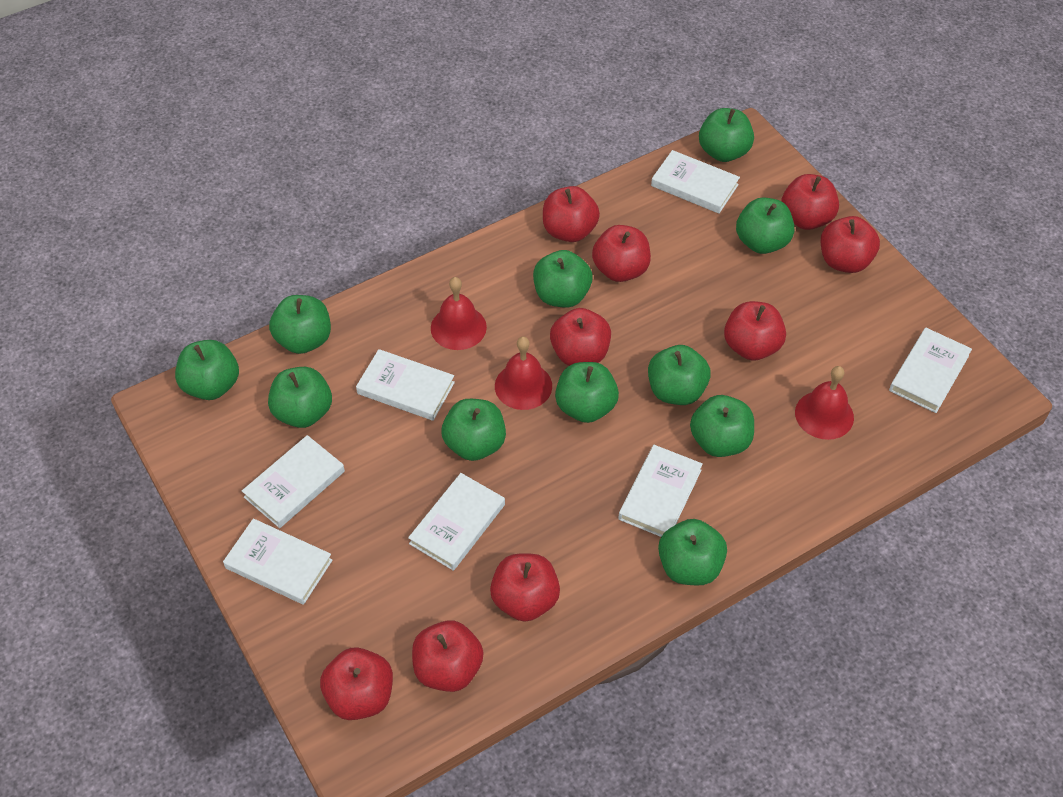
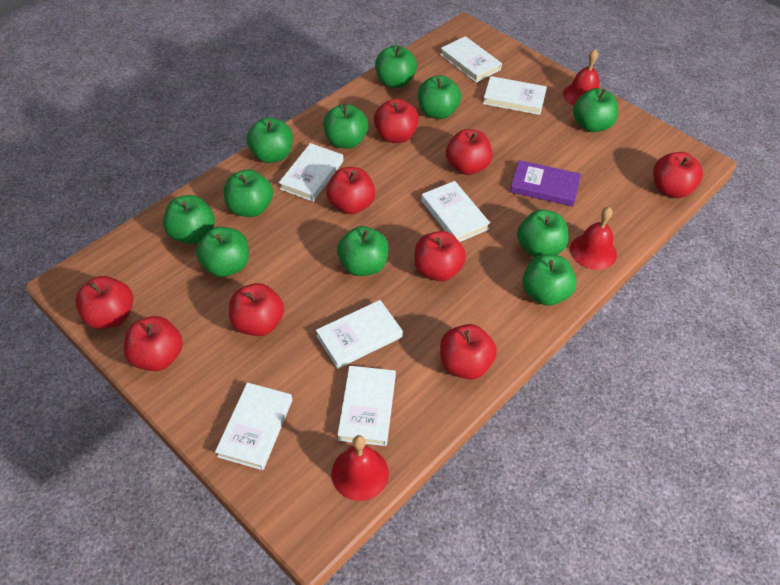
purple book: 0 -> 1

